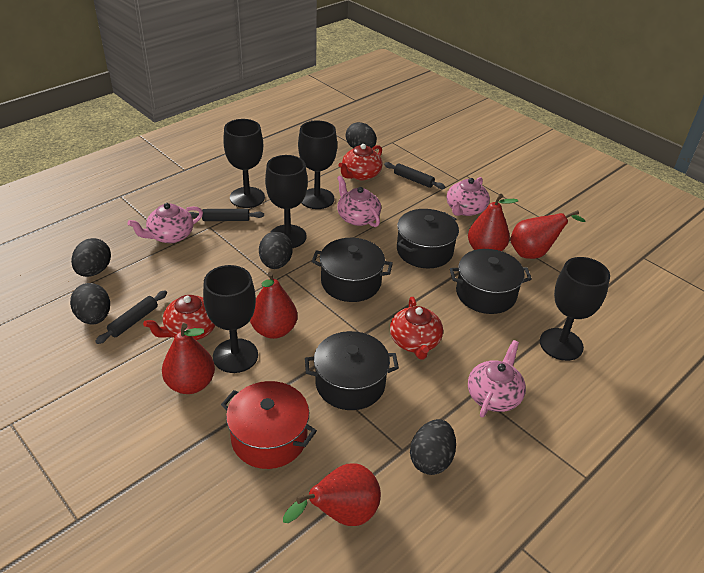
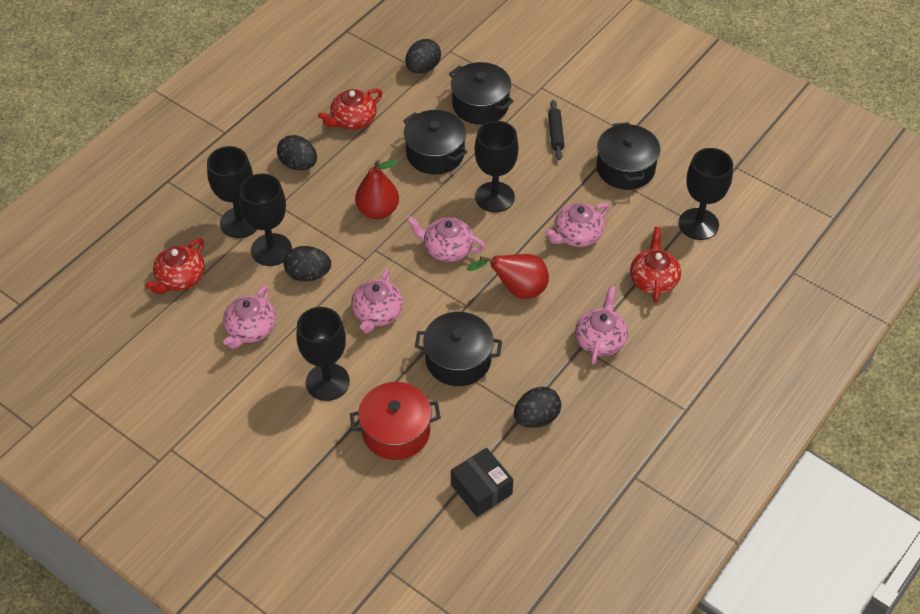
black box: 0 -> 1
black egg: 5 -> 4
black rolling pin: 3 -> 1
pink teapot: 4 -> 5
red pear: 5 -> 2

